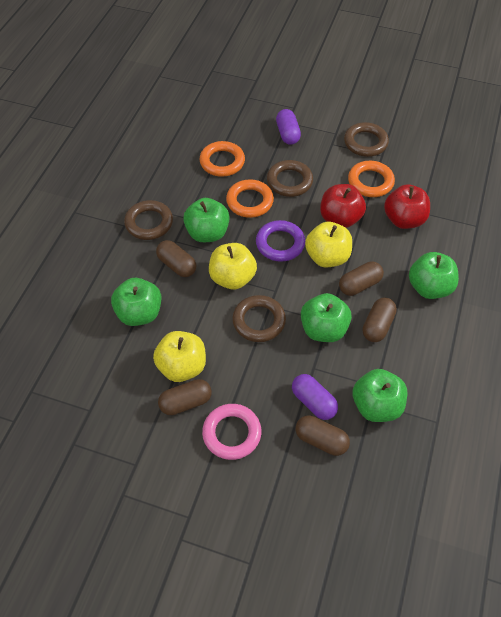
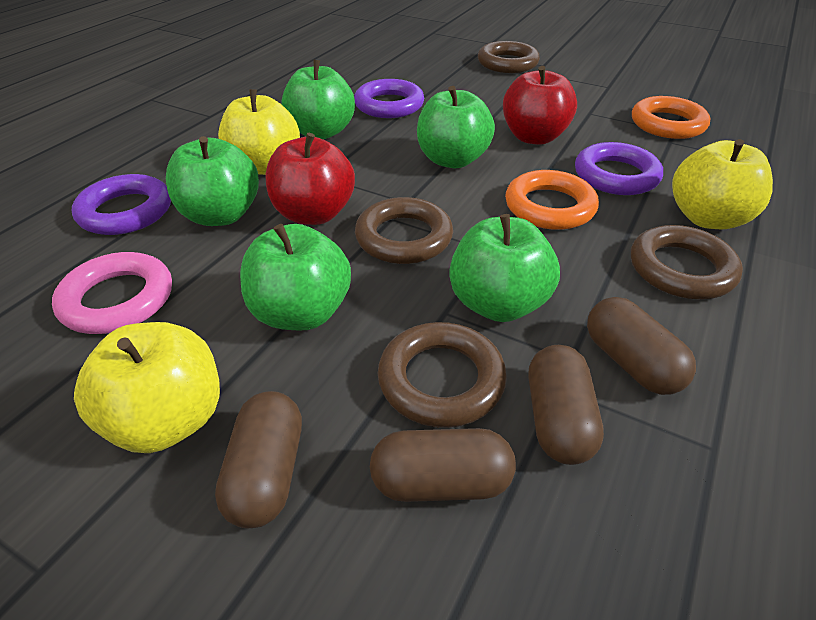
brown capsule: 5 -> 4
orange ring: 3 -> 2
purple capsule: 2 -> 0
purple ring: 1 -> 3

